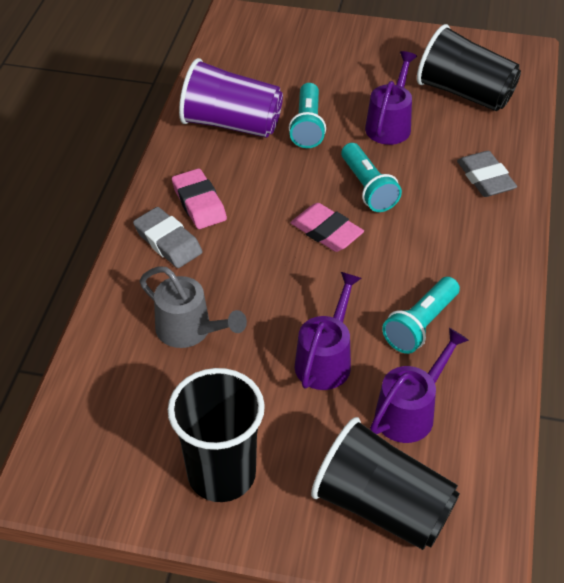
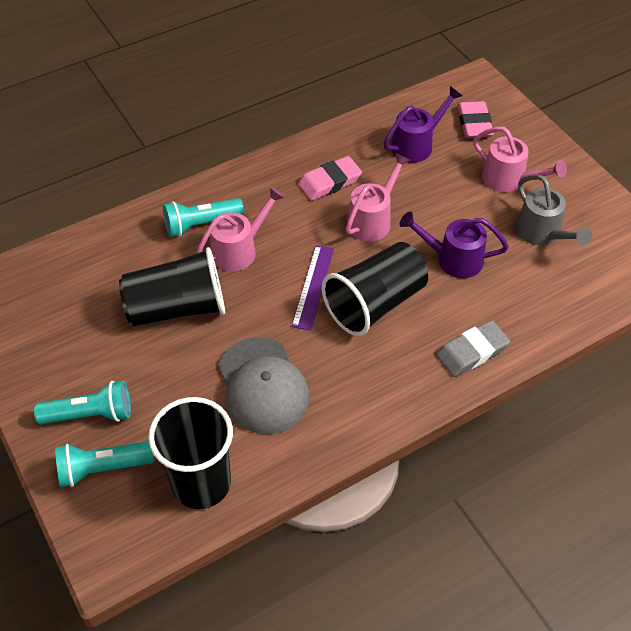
grey cap: 0 -> 1
grey eraser: 2 -> 1
pink watering can: 0 -> 3
purple cup: 1 -> 0
purple ruler: 0 -> 1
purple watering can: 3 -> 2

